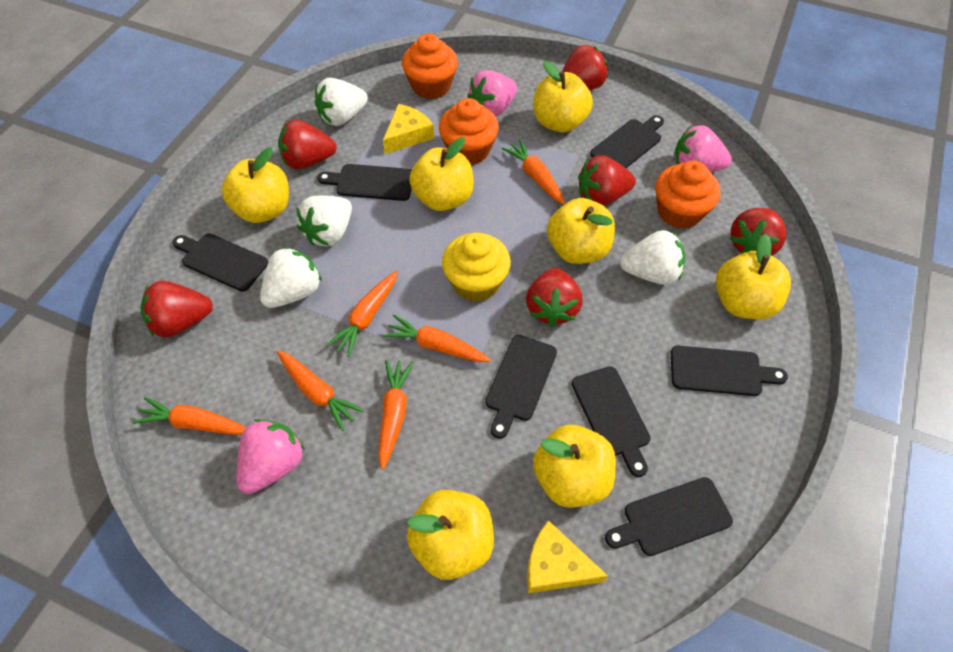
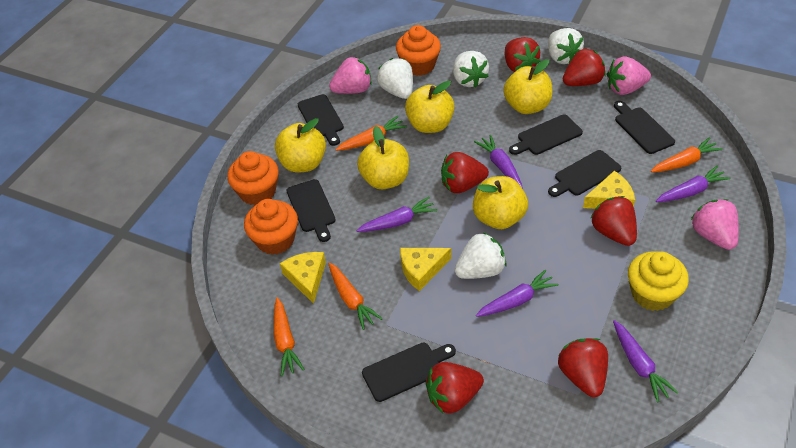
black cutting board: 7 -> 6
orange carrot: 6 -> 4
purple carrot: 0 -> 5
yellow apple: 7 -> 5
yellow cheese: 2 -> 3

